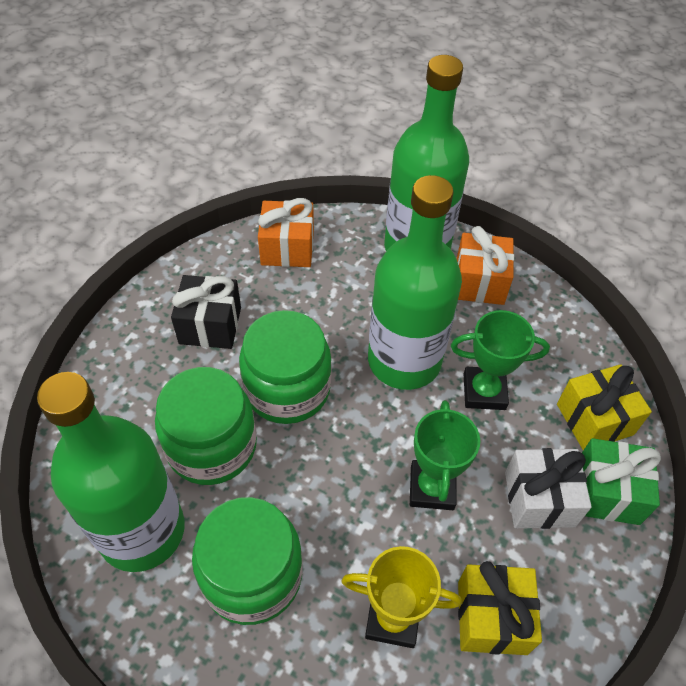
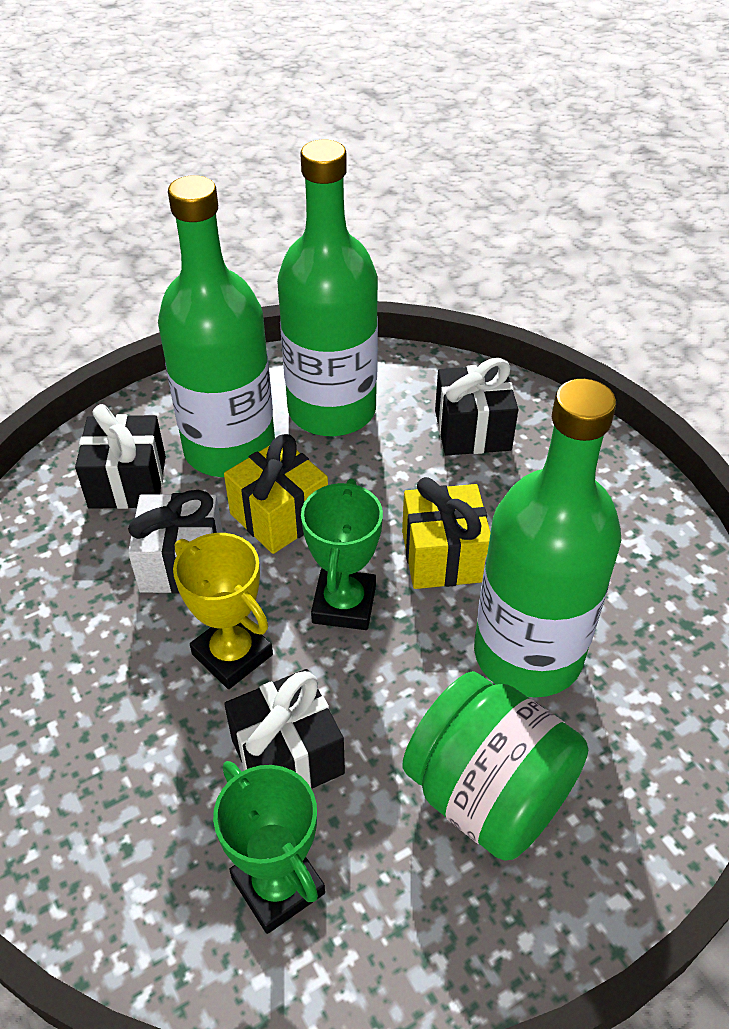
black gift: 1 -> 3
green gift: 1 -> 0
green jar: 3 -> 1
orange gift: 2 -> 0

